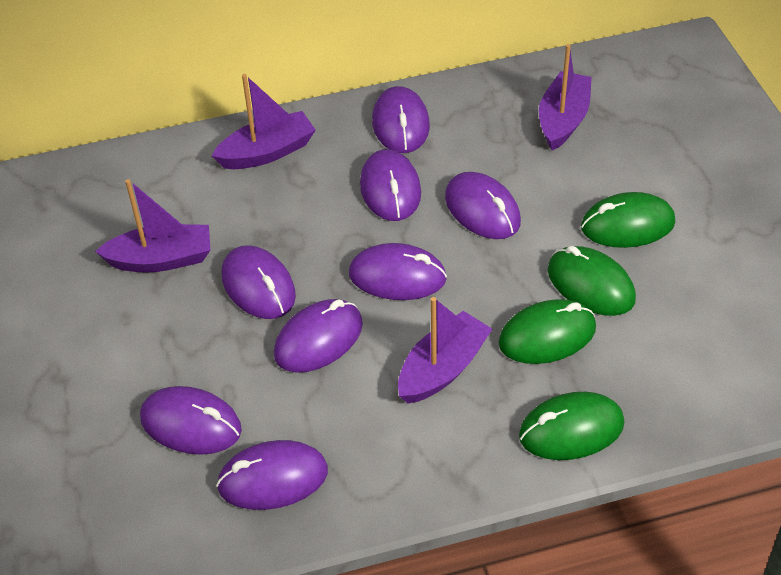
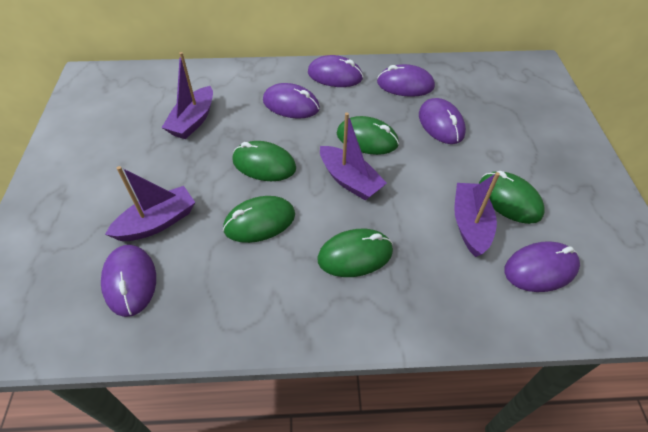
green mouse: 4 -> 5
purple mouse: 8 -> 6

